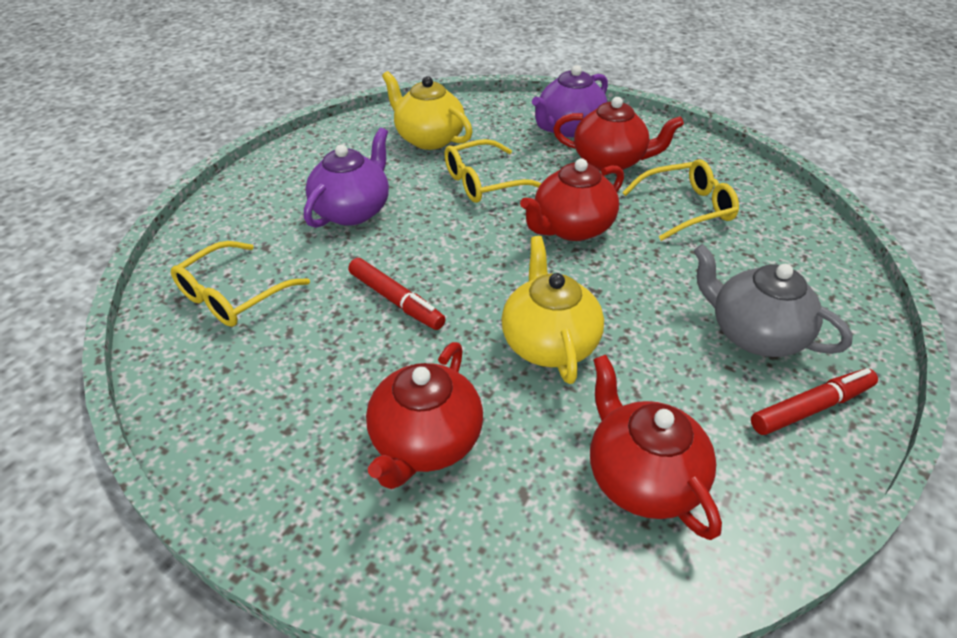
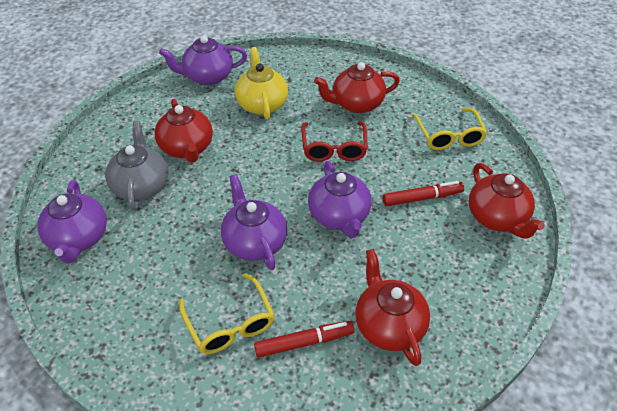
purple teapot: 2 -> 4
red glasses: 0 -> 1
yellow glasses: 3 -> 2
yellow teapot: 2 -> 1

